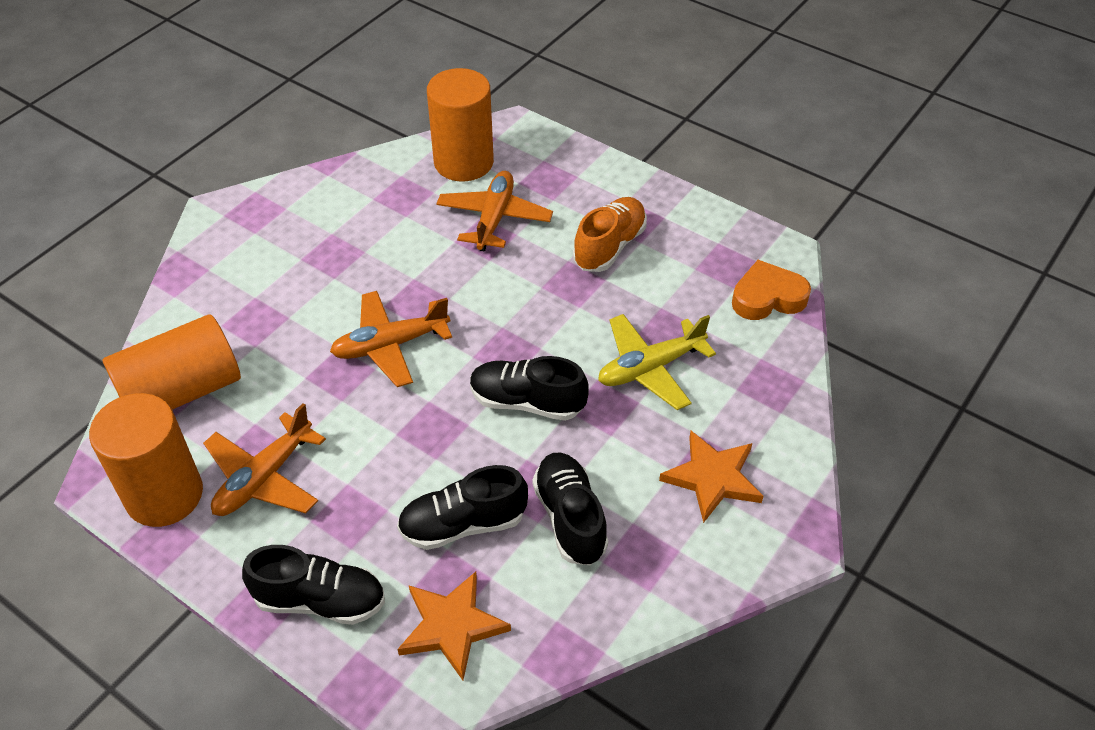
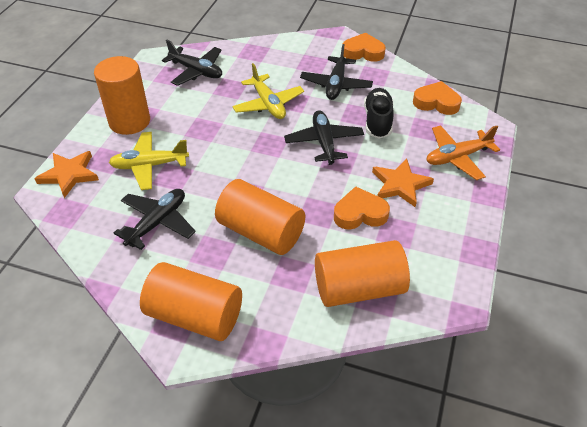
black plane: 0 -> 4
black shoe: 4 -> 1
orange cylinder: 3 -> 4
orange heart: 1 -> 3
orange plane: 3 -> 1
orange shoe: 1 -> 0
yellow plane: 1 -> 2

